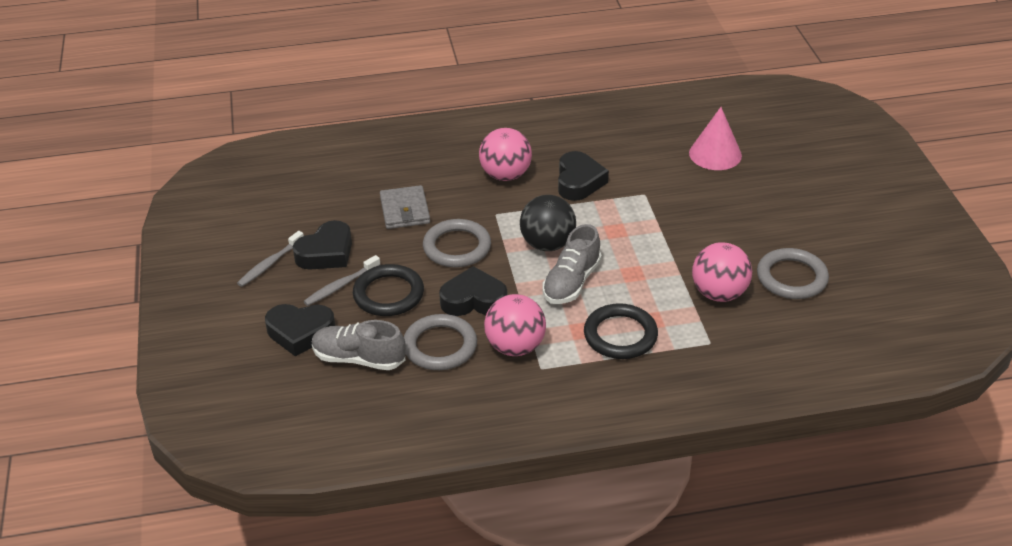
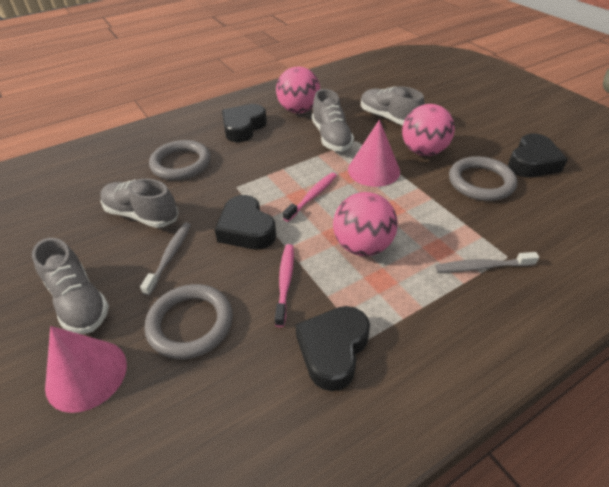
black ball: 1 -> 0
black ring: 2 -> 0
grey shoe: 2 -> 4
grey wallet: 1 -> 0
pink cone: 1 -> 2
pink toothbrush: 0 -> 2

